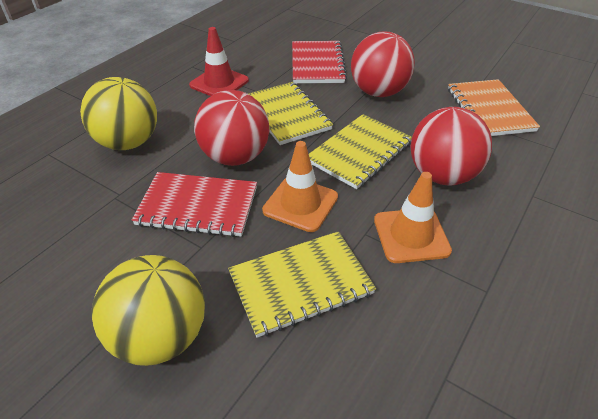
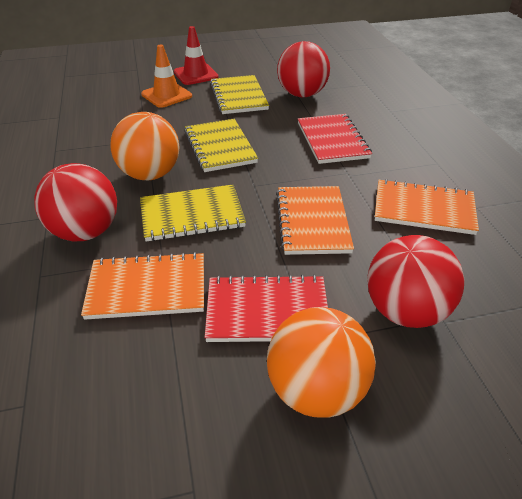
orange ball: 0 -> 2
orange notebook: 1 -> 3
orange traffic cone: 2 -> 1
yellow ball: 2 -> 0

